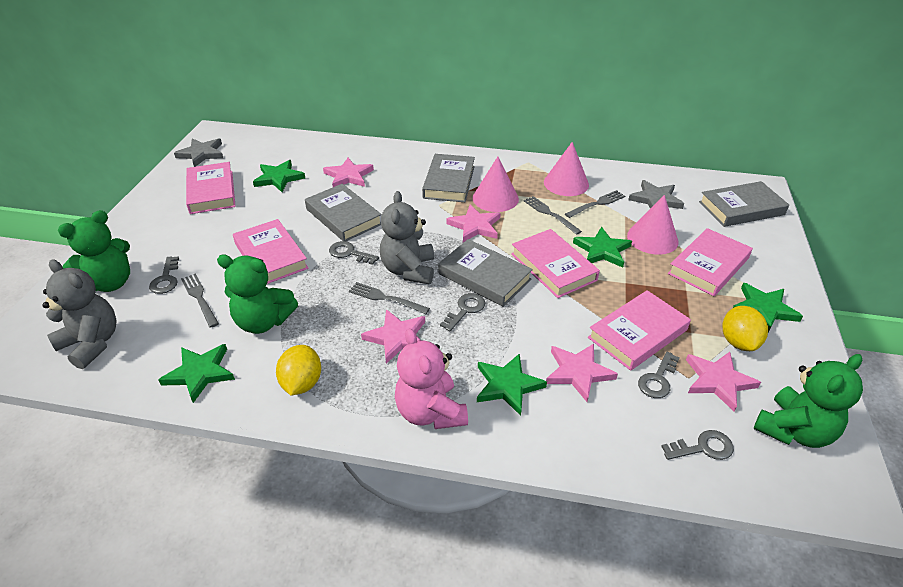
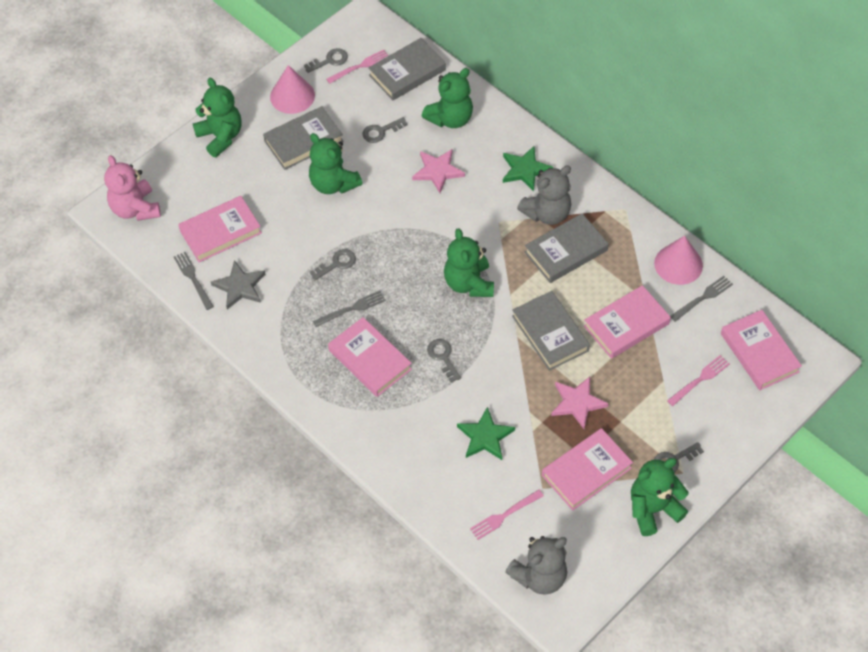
green star: 5 -> 2
green teddy bear: 3 -> 5
grey fork: 4 -> 3
grey star: 2 -> 1
pink cone: 3 -> 2
pink fork: 0 -> 3
pink star: 5 -> 2
yellow lemon: 2 -> 0

